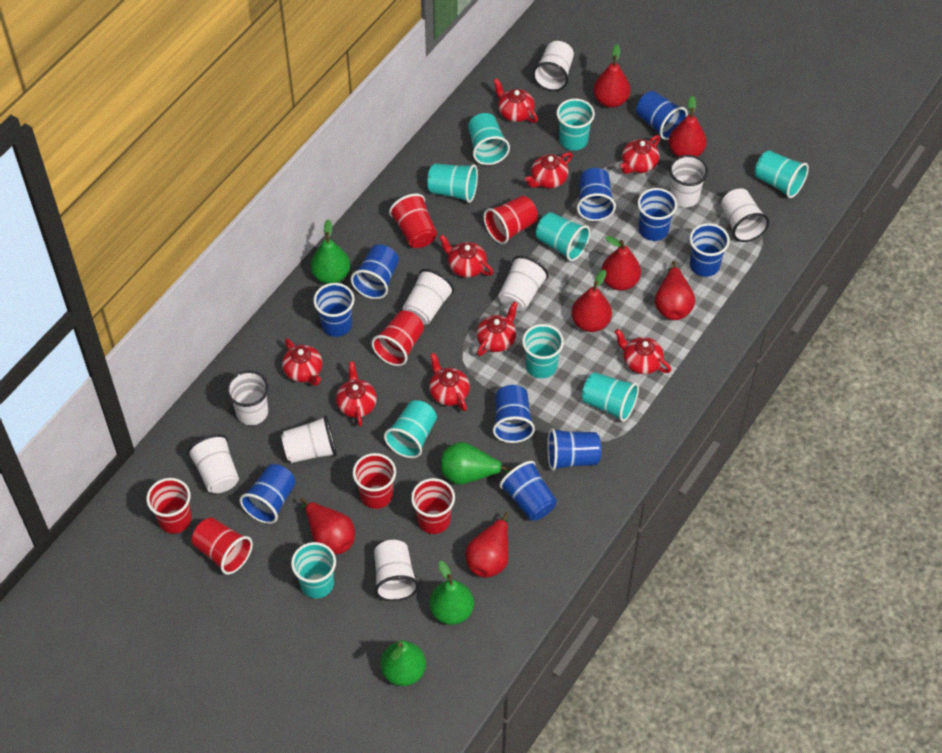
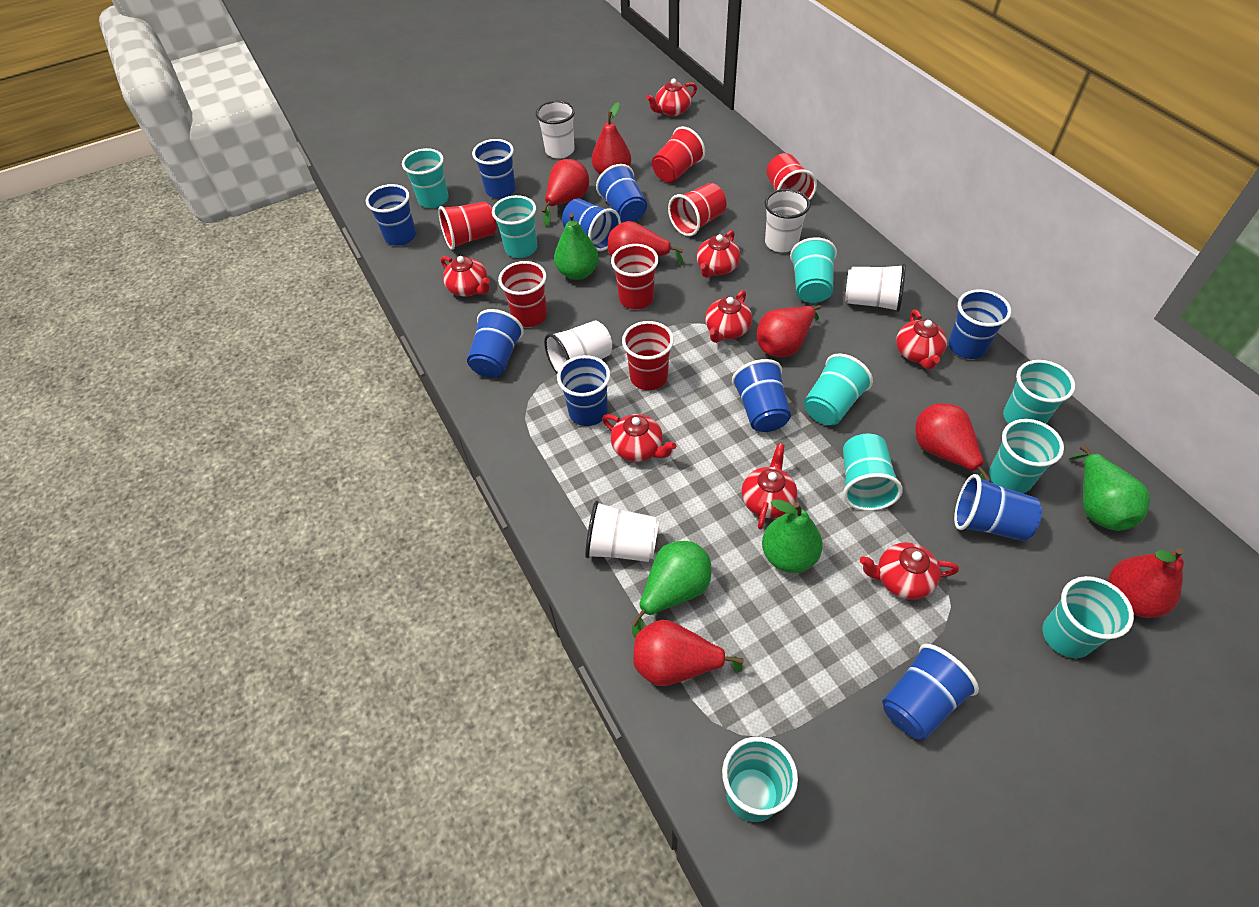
red teapot: 9 -> 8
white cup: 9 -> 5

